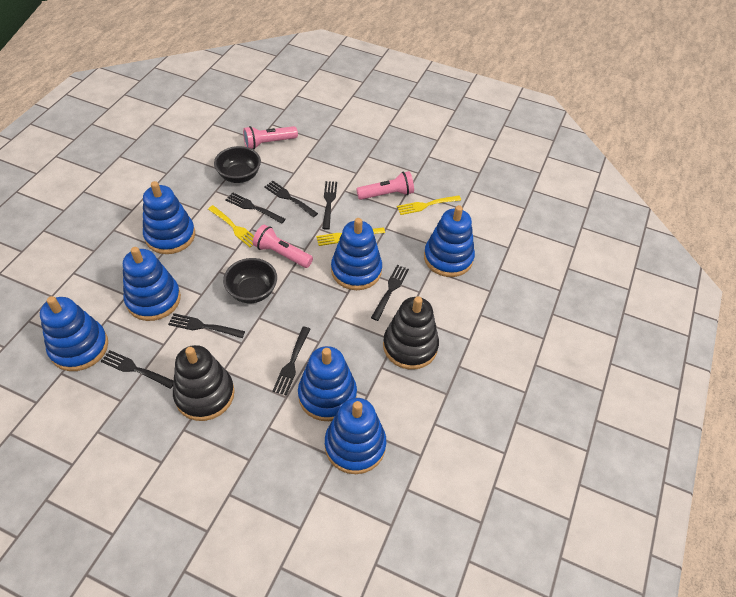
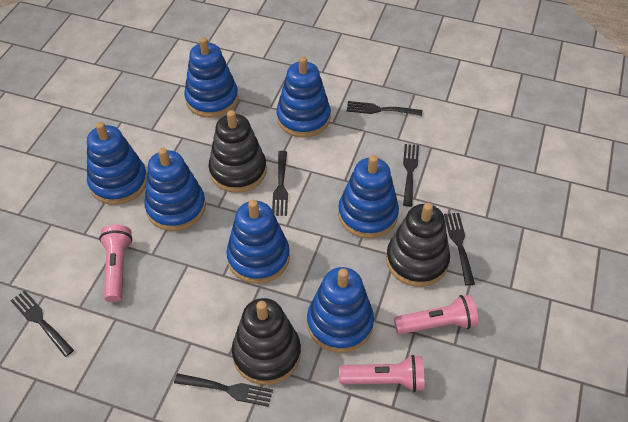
black bowl: 2 -> 0
black fork: 7 -> 6
black stacking toy: 2 -> 3
yellow fork: 3 -> 0

